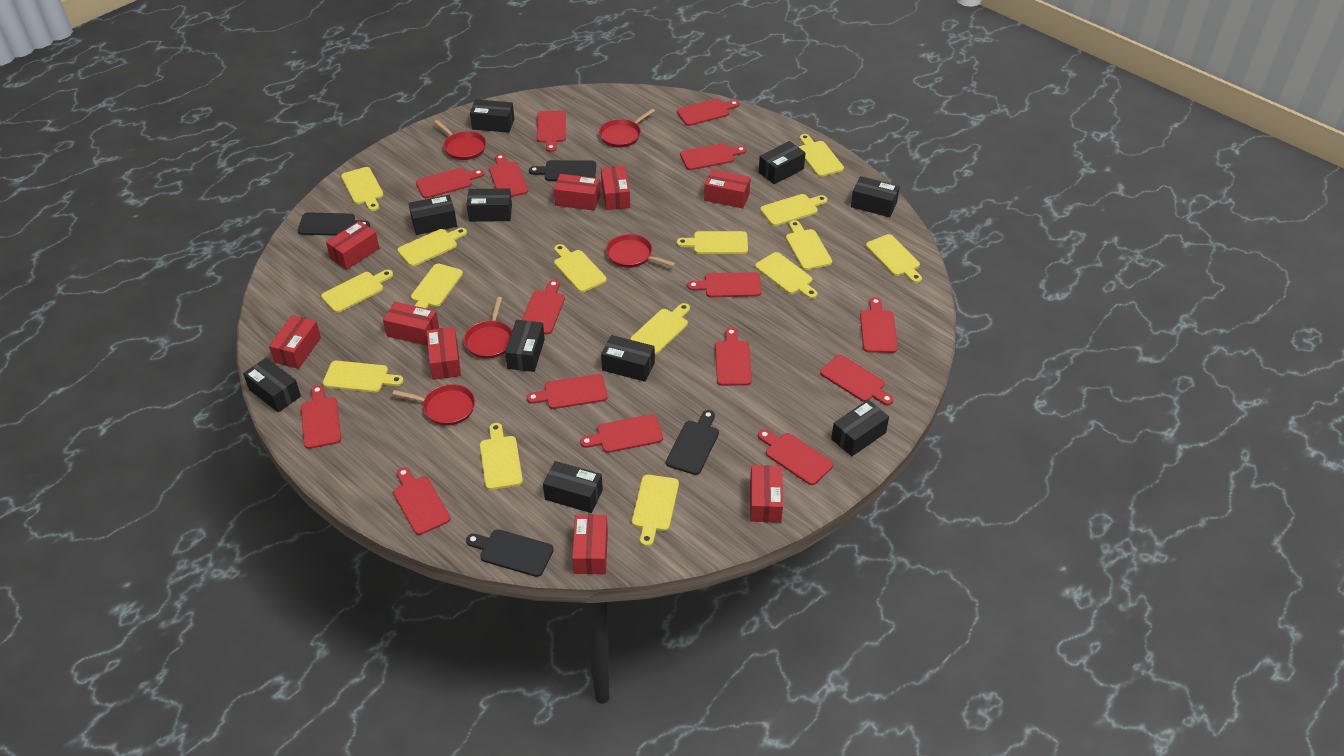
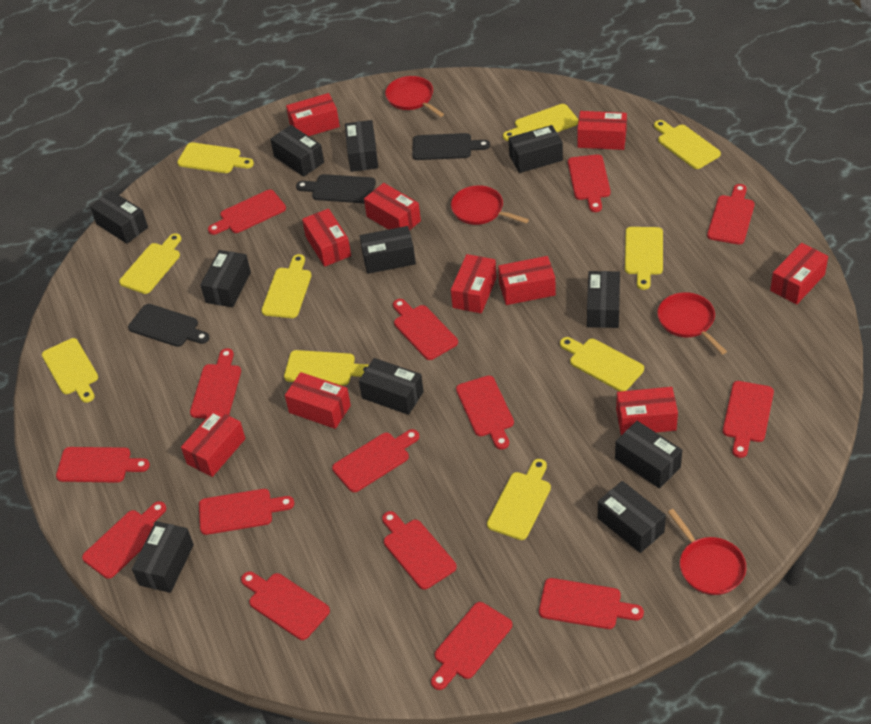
black box: 10 -> 11
black cutting board: 4 -> 3
red box: 9 -> 10
red pan: 5 -> 4
yellow cutting board: 15 -> 10

